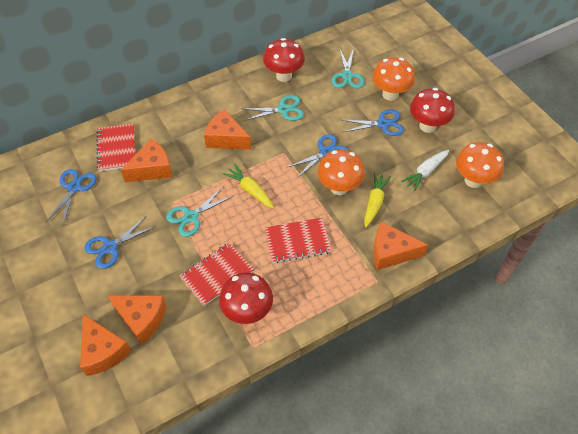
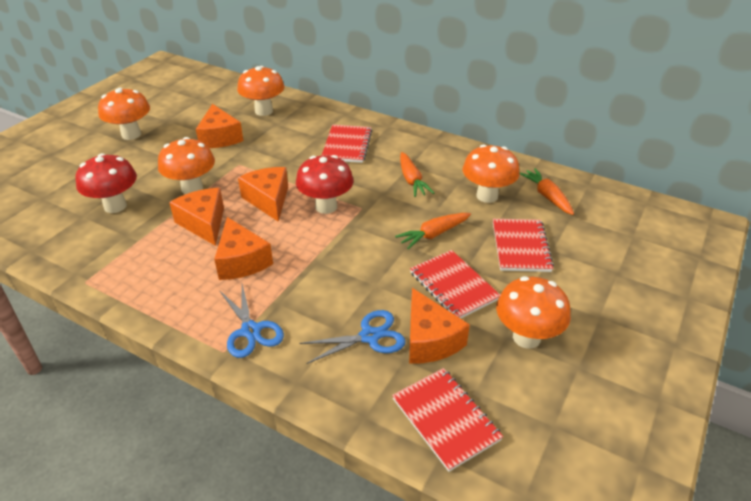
blue scissors: 4 -> 2
orange carrot: 0 -> 3
orange mushroom: 3 -> 5
red mushroom: 3 -> 2
red notebook: 3 -> 4
turquoise scissors: 3 -> 0
white carrot: 1 -> 0
yellow carrot: 2 -> 0

